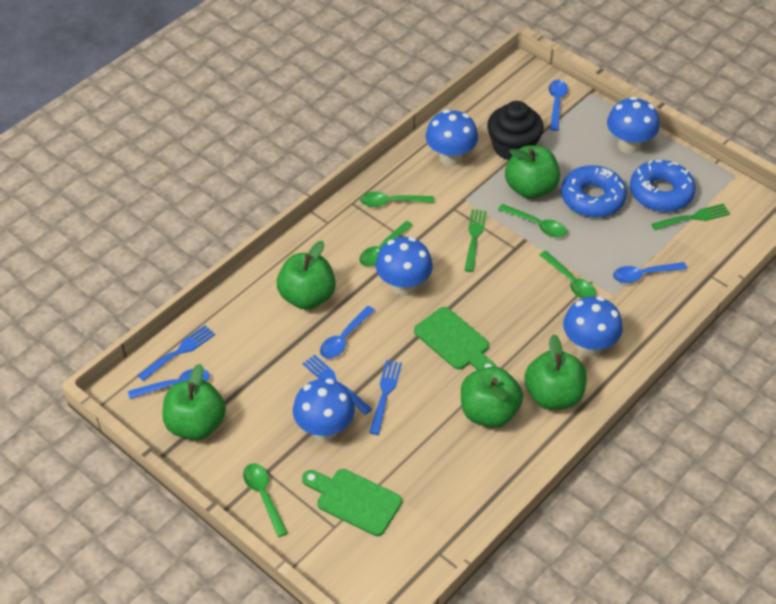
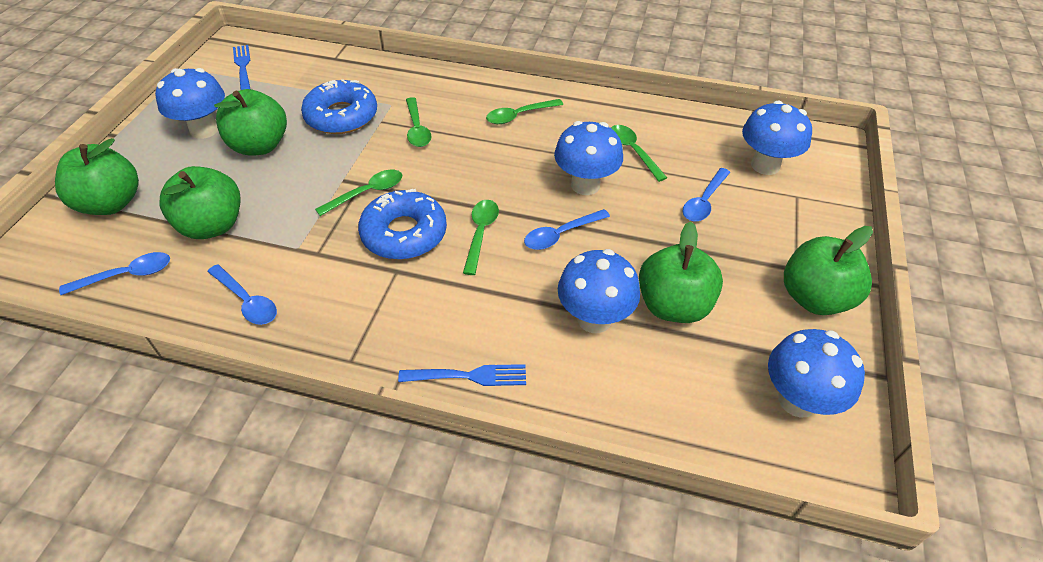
black cupcake: 1 -> 0
blue fork: 3 -> 2
green cutting board: 2 -> 0
green fork: 2 -> 0

